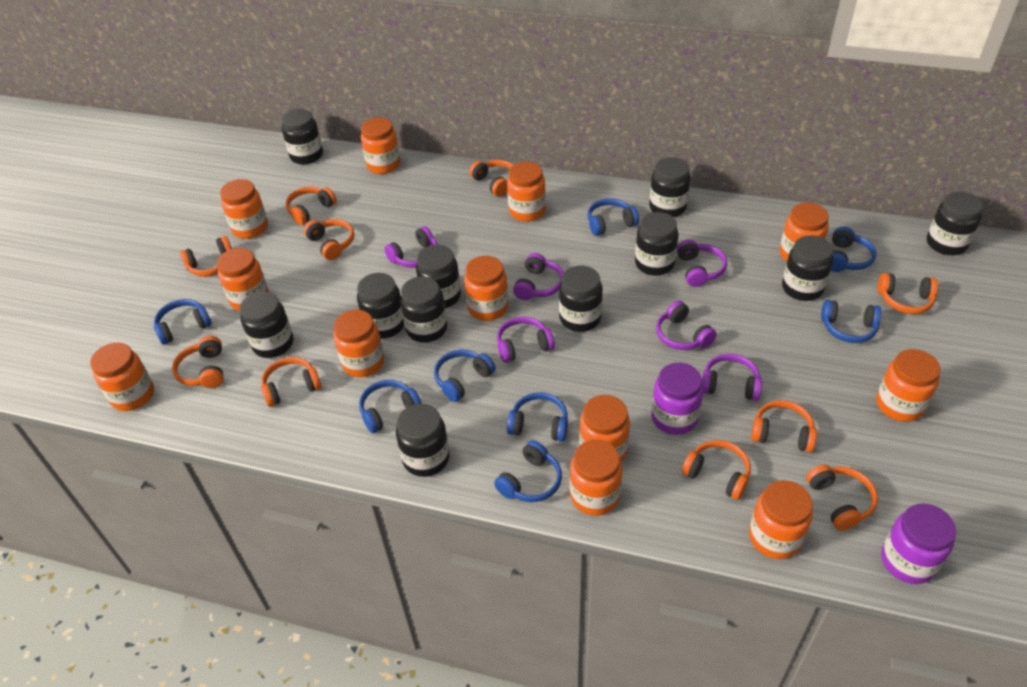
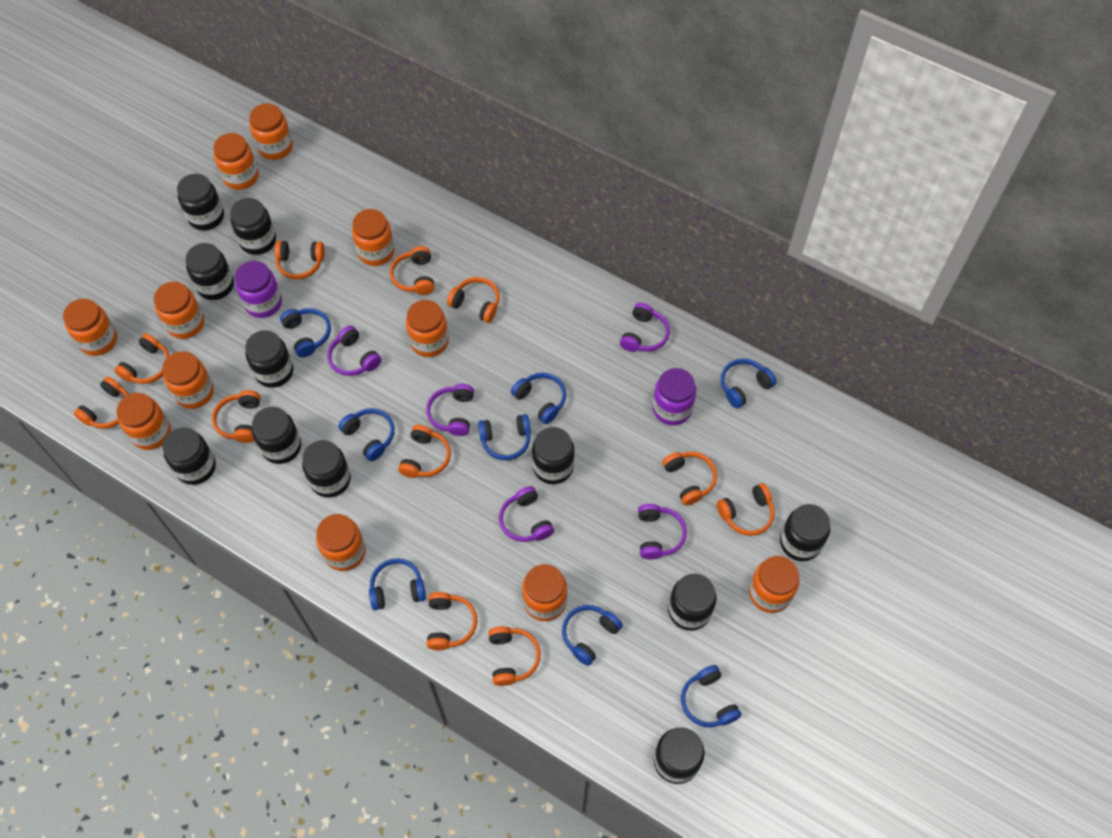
orange headphones: 10 -> 11
orange jar: 12 -> 11
purple headphones: 6 -> 5

